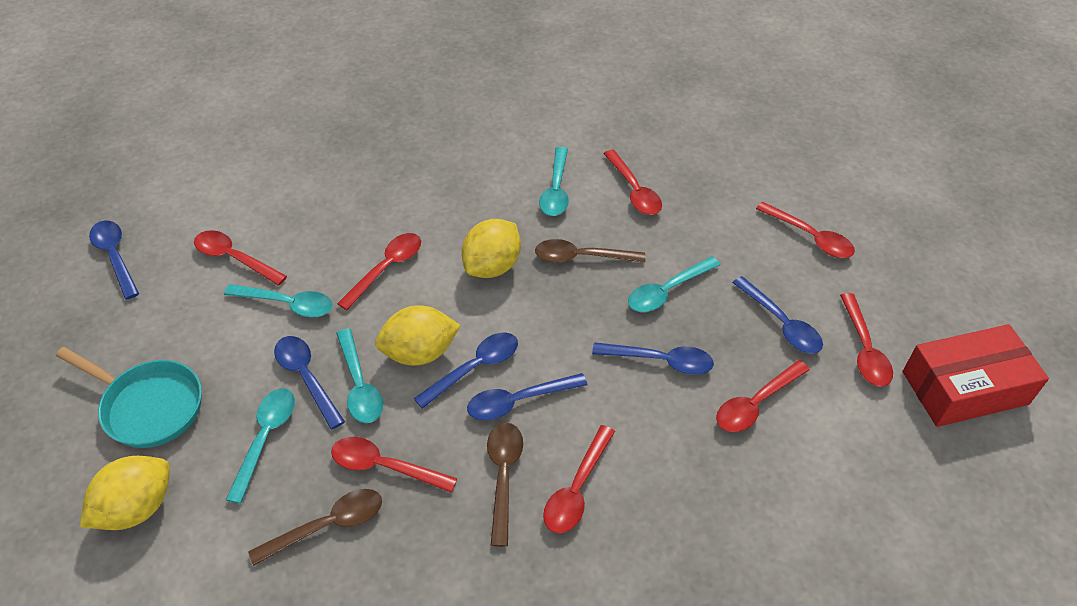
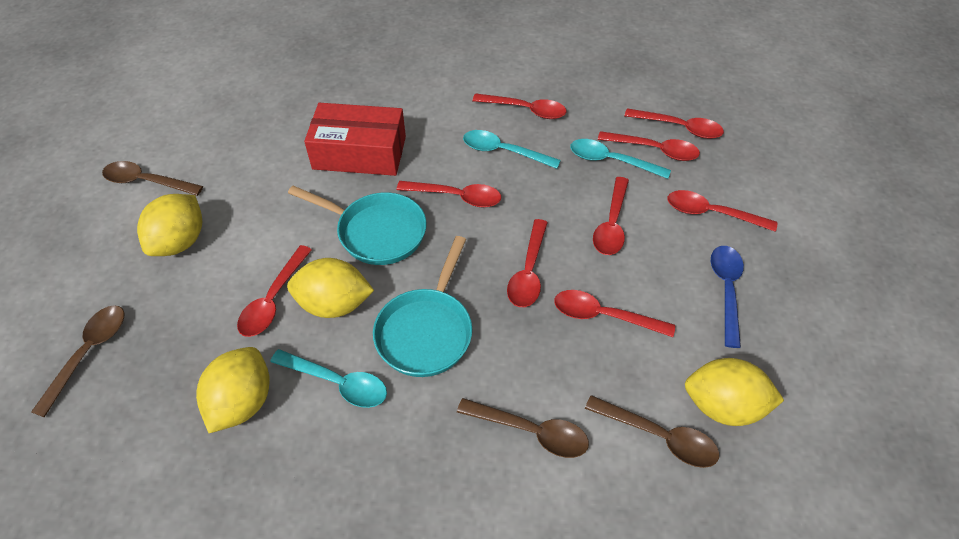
blue spoon: 6 -> 1
brown spoon: 3 -> 4
red spoon: 8 -> 9
turquoise pan: 1 -> 2
turquoise spoon: 5 -> 3
yellow lemon: 3 -> 4

